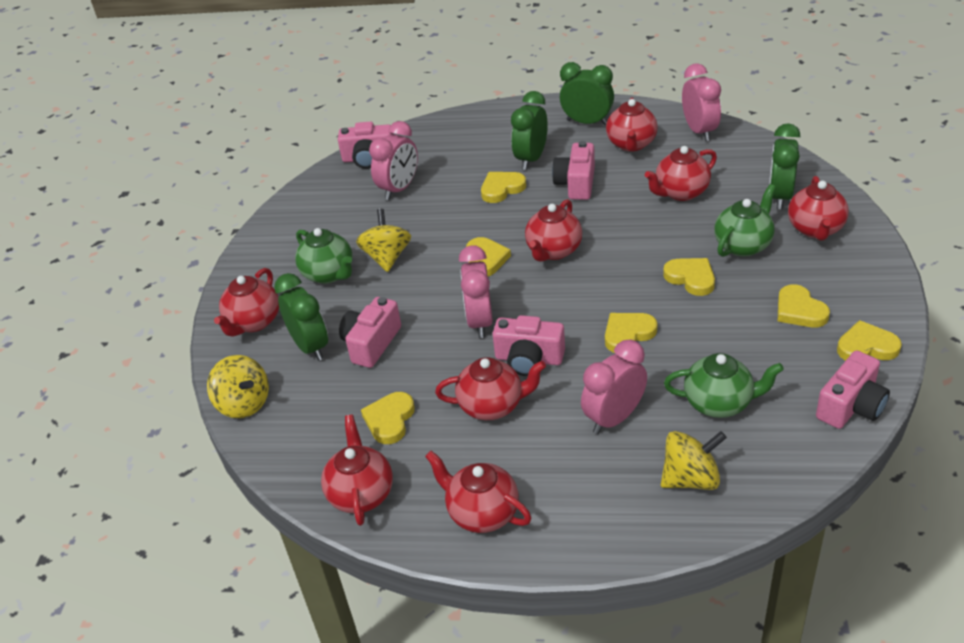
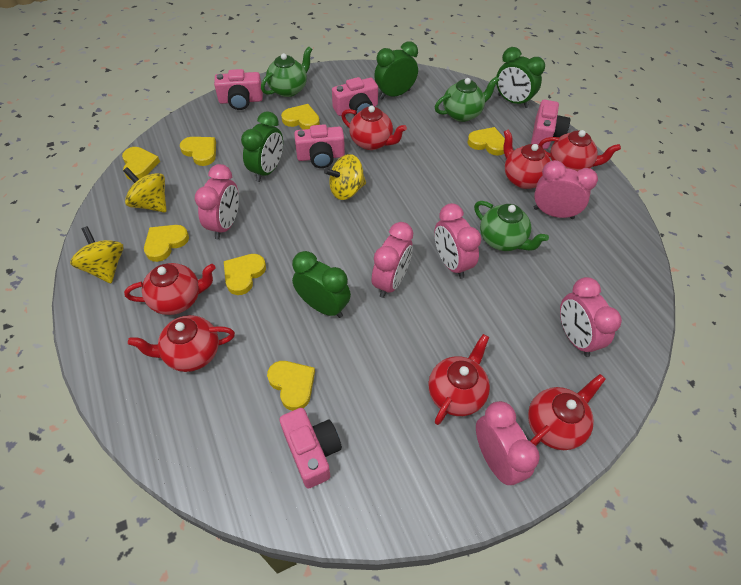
pink clock: 4 -> 6
red teapot: 8 -> 7

